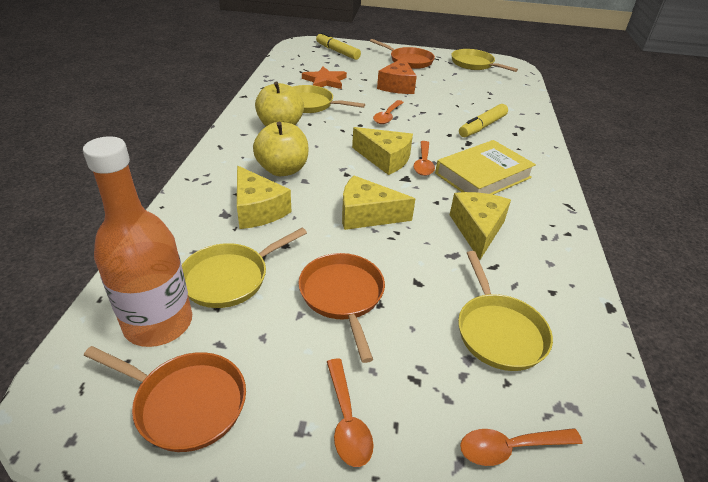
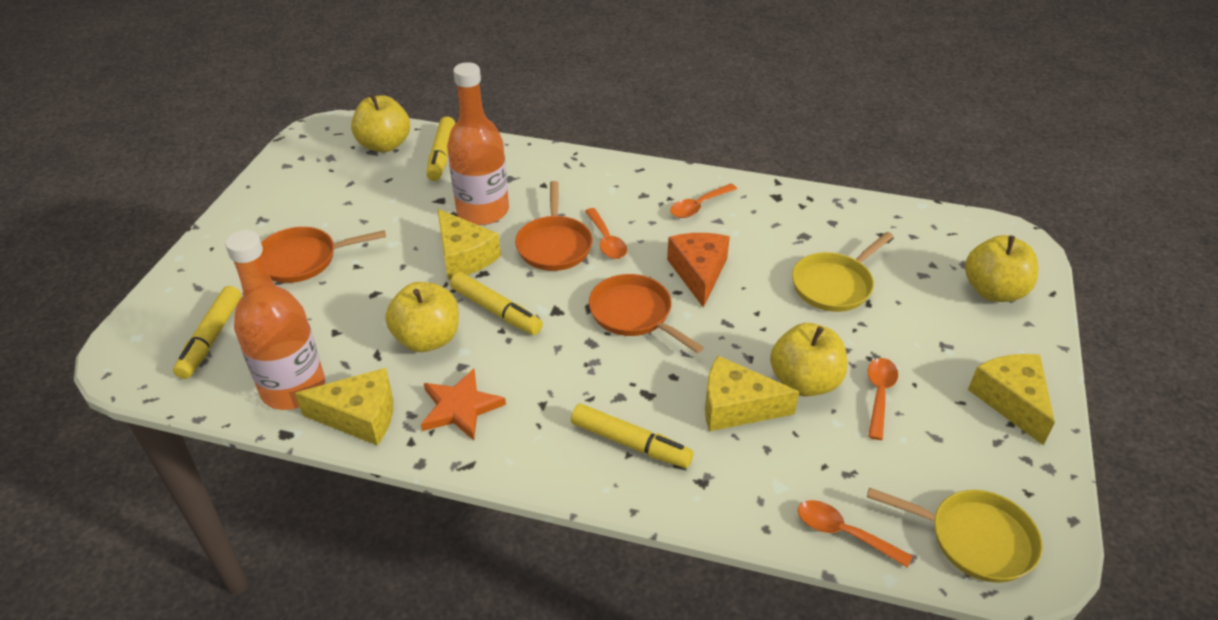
orange bottle: 1 -> 2
yellow apple: 2 -> 4
yellow book: 1 -> 0
yellow marker: 2 -> 4
yellow pan: 4 -> 2

